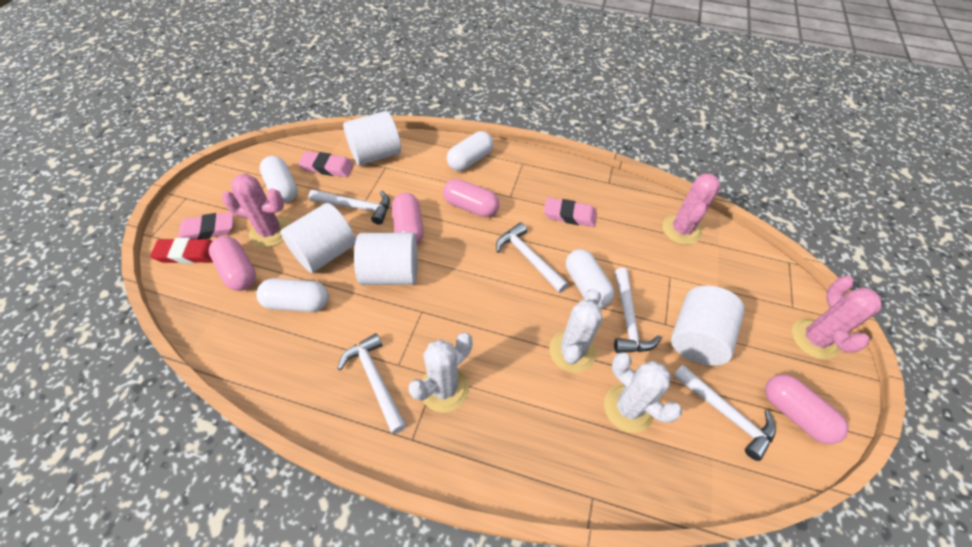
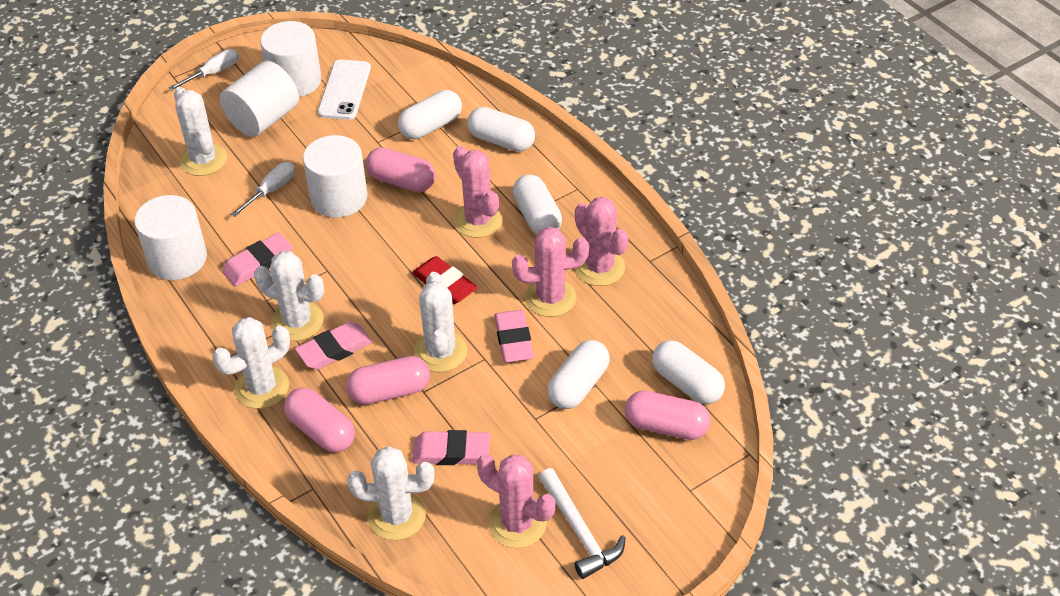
pink cactus: 3 -> 4
pink eraser: 3 -> 4
white cactus: 3 -> 5
white capsule: 4 -> 5
white hammer: 5 -> 1
white phone: 0 -> 1
white screwdriver: 0 -> 2

